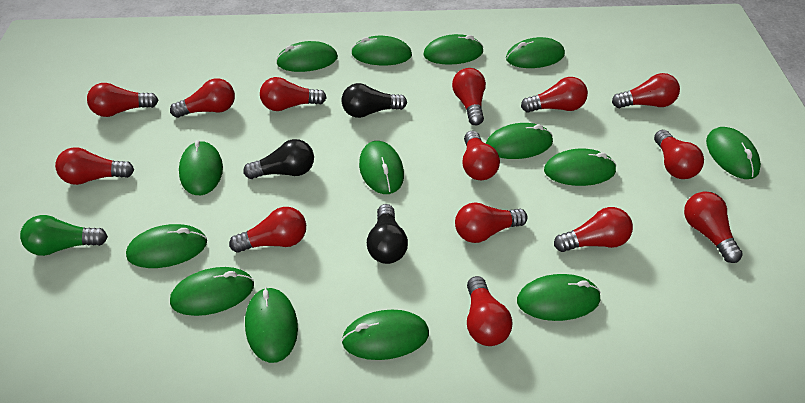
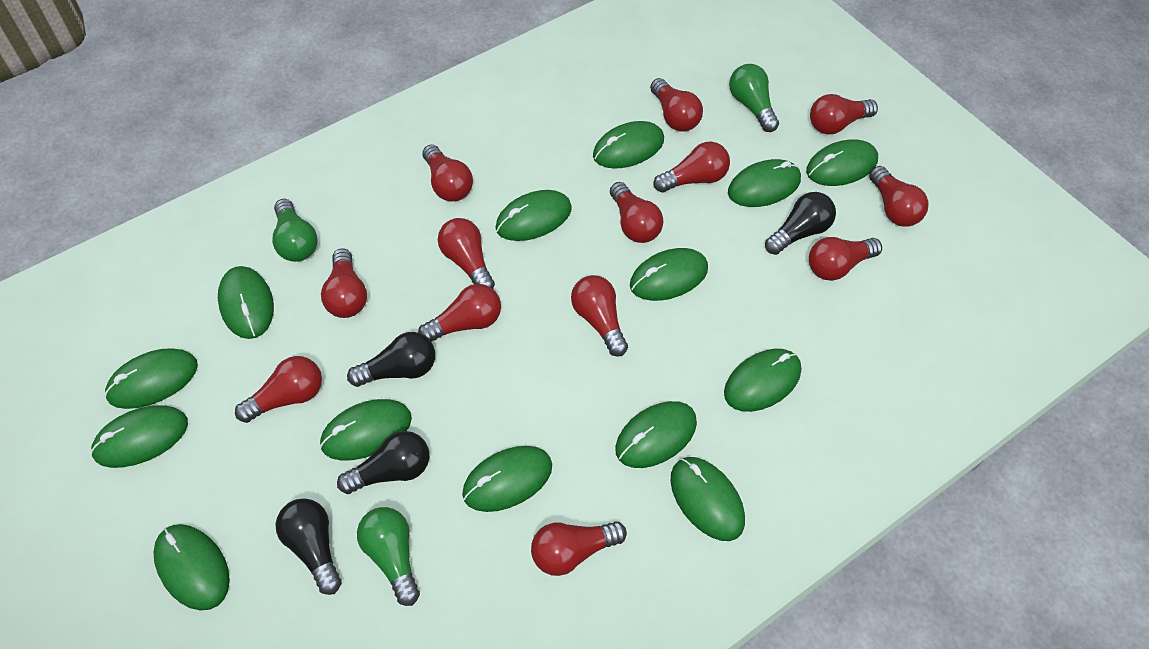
black light bulb: 3 -> 4
green light bulb: 1 -> 3
red light bulb: 14 -> 13

